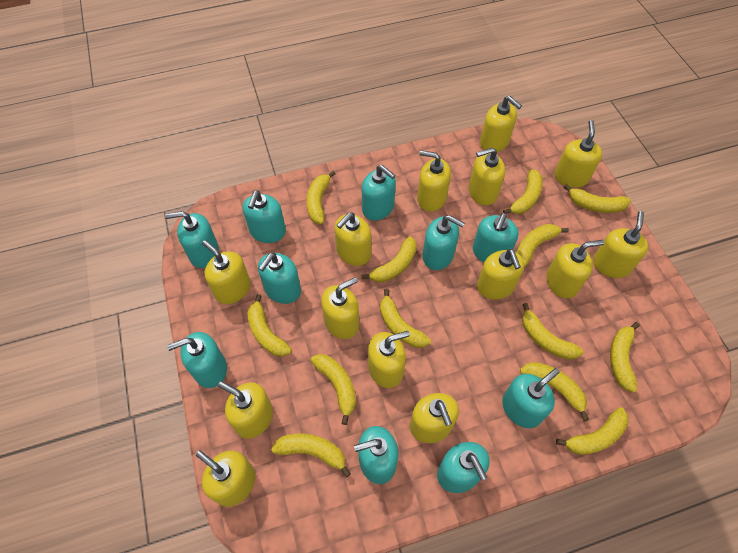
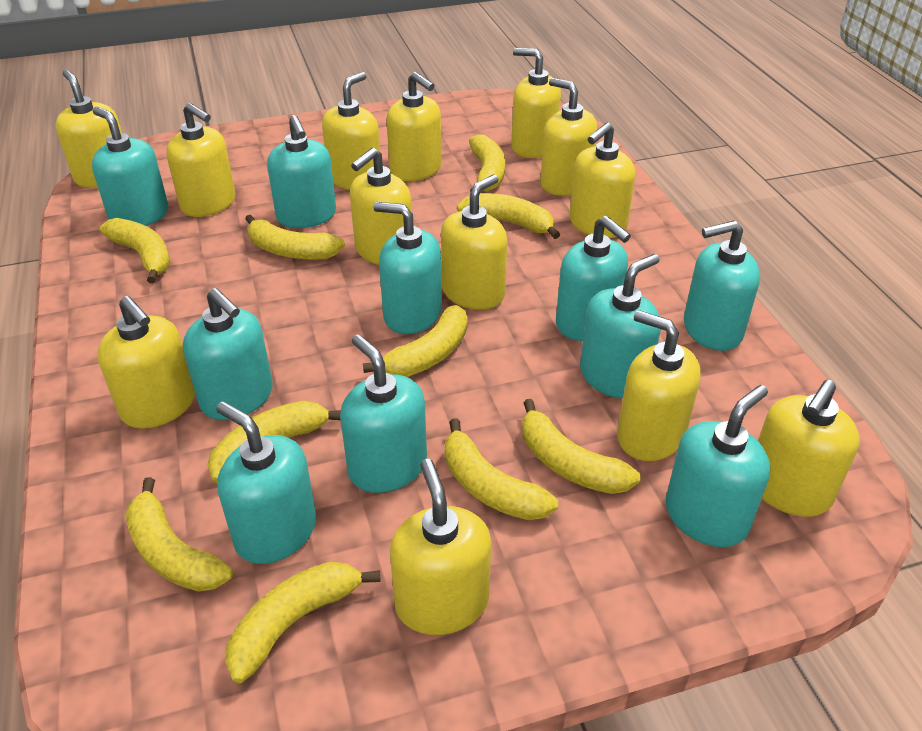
yellow banana: 13 -> 10
yellow soap dispenser: 14 -> 13

